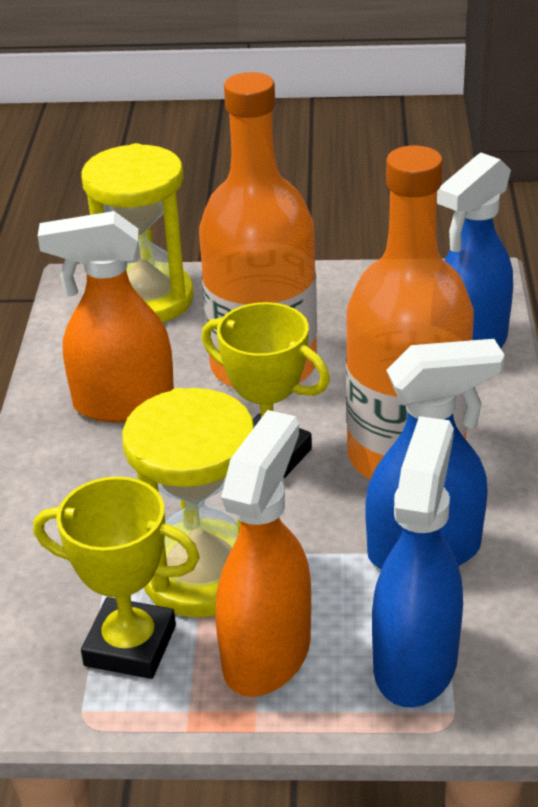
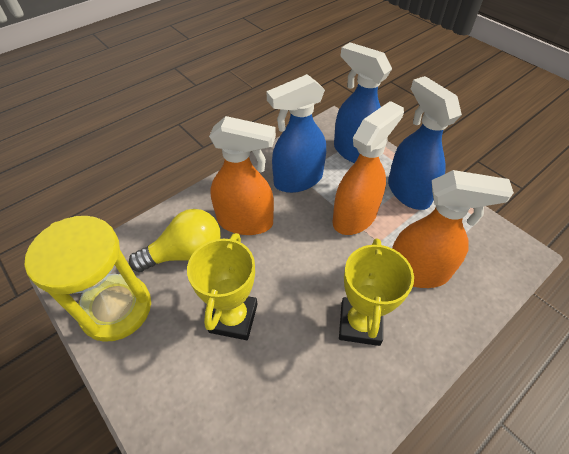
orange bottle: 2 -> 0
orange spray bottle: 2 -> 3
yellow hourglass: 2 -> 1
yellow light bulb: 0 -> 1

